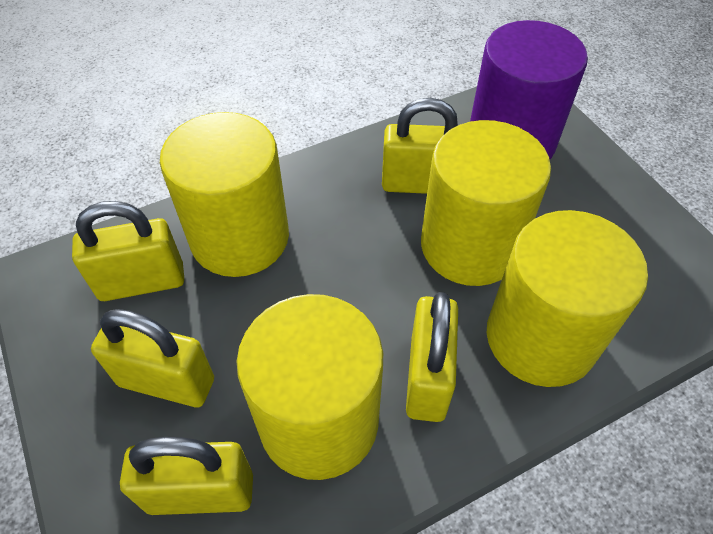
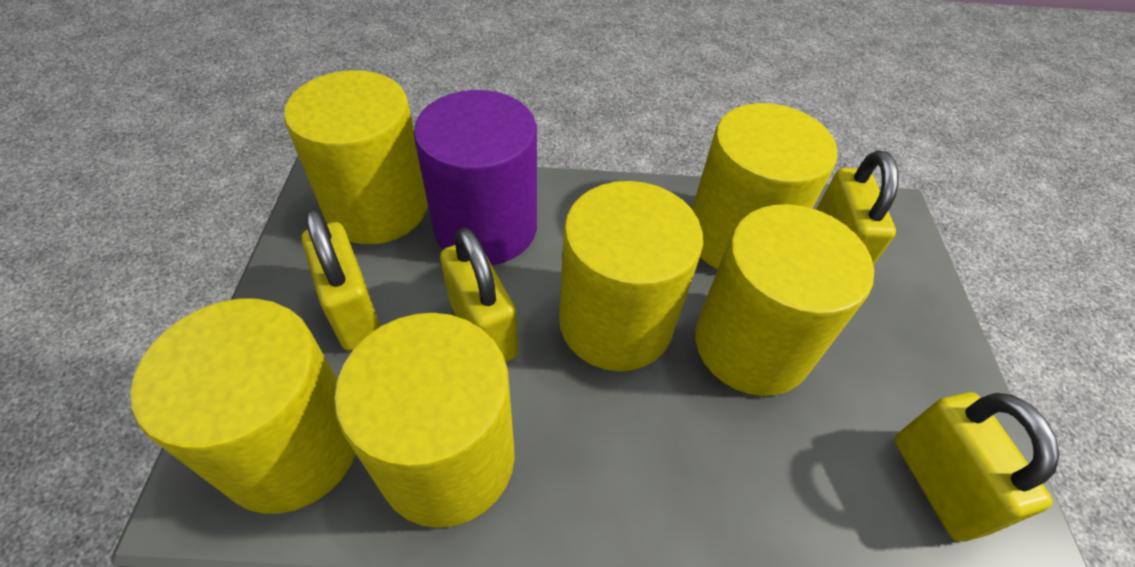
yellow cylinder: 4 -> 6
yellow padlock: 5 -> 4

